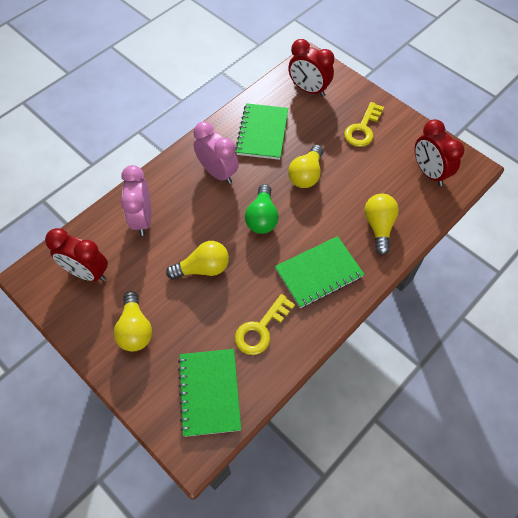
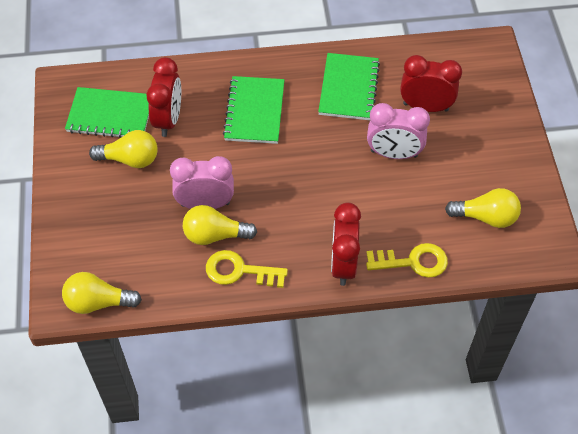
green light bulb: 1 -> 0

